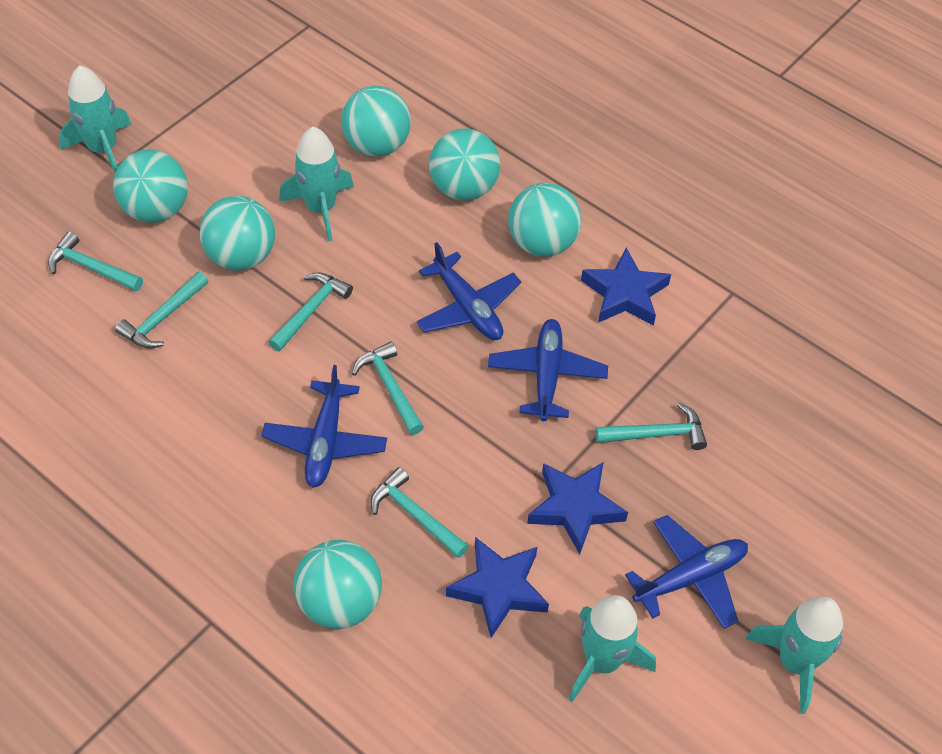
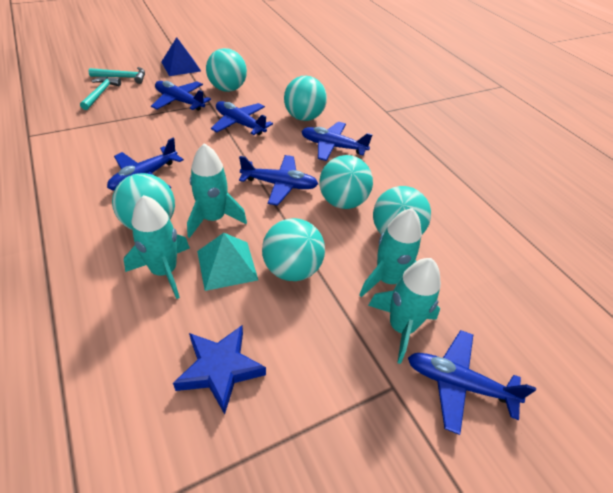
blue plane: 4 -> 6
blue pyramid: 0 -> 1
blue star: 3 -> 1
turquoise hammer: 6 -> 2
turquoise pyramid: 0 -> 1

